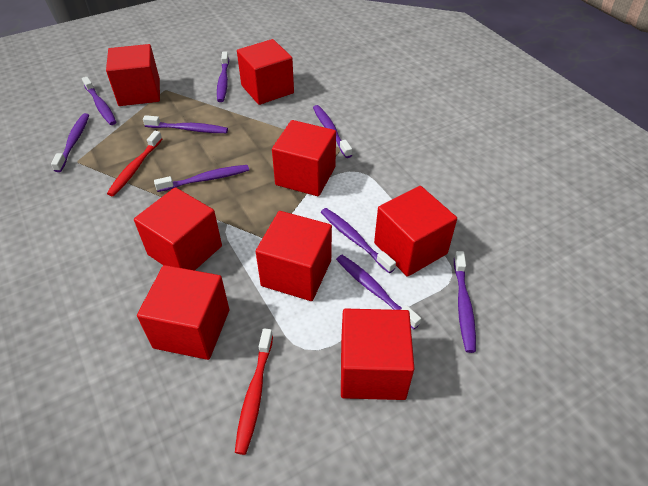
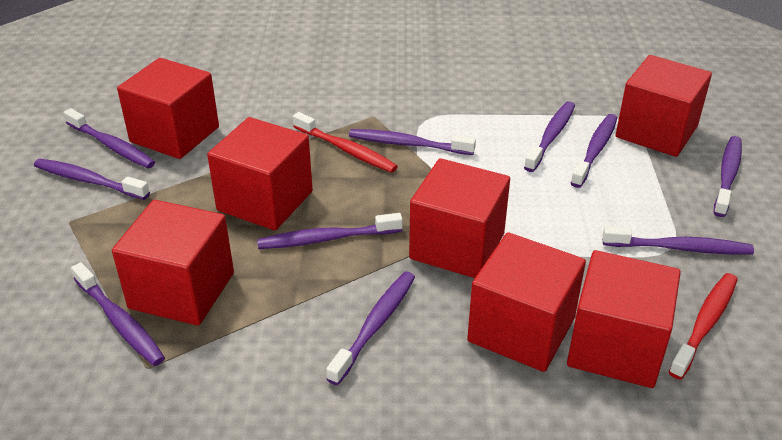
purple toothbrush: 9 -> 10
red cube: 8 -> 7

